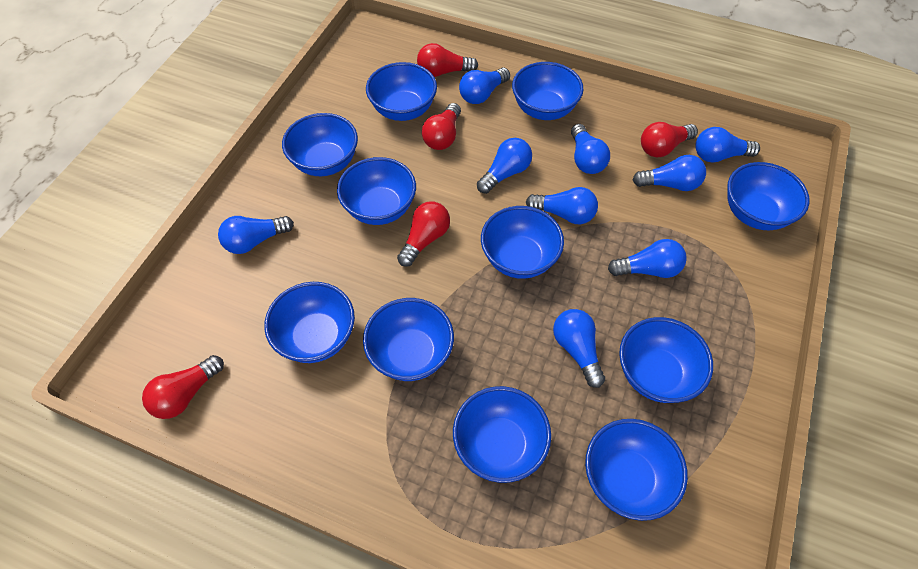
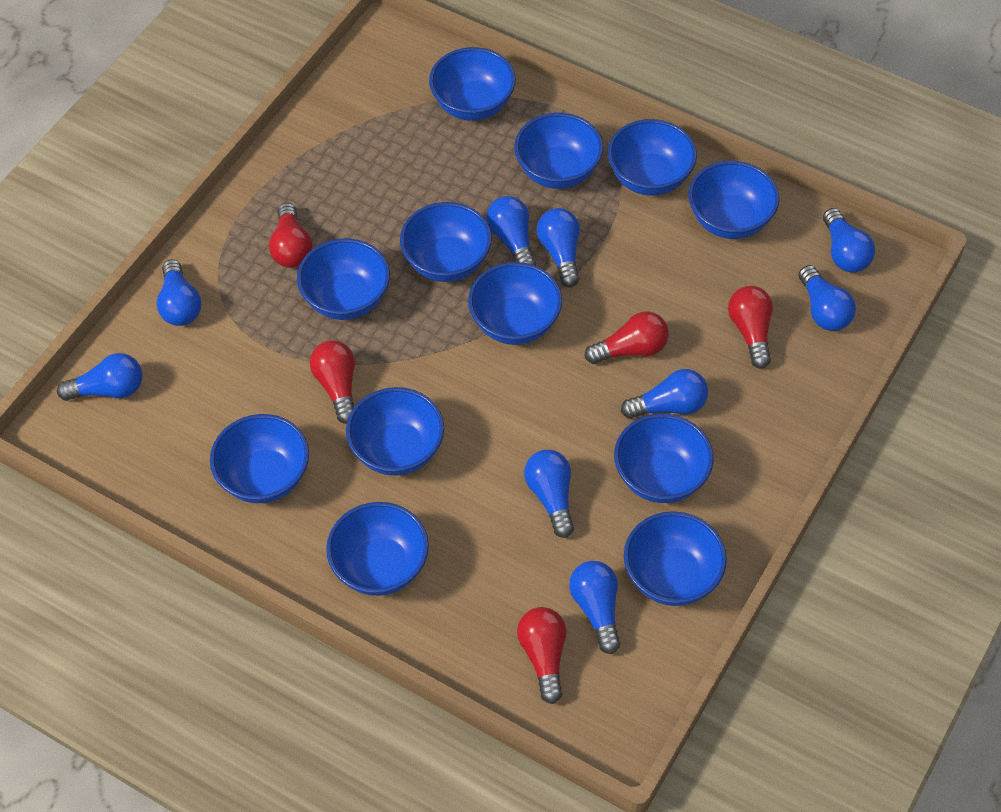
blue bowl: 11 -> 12

